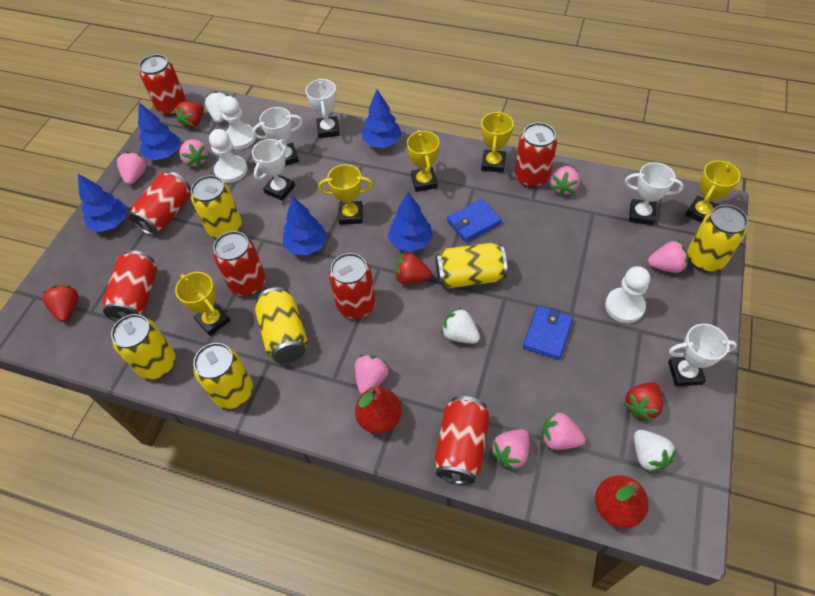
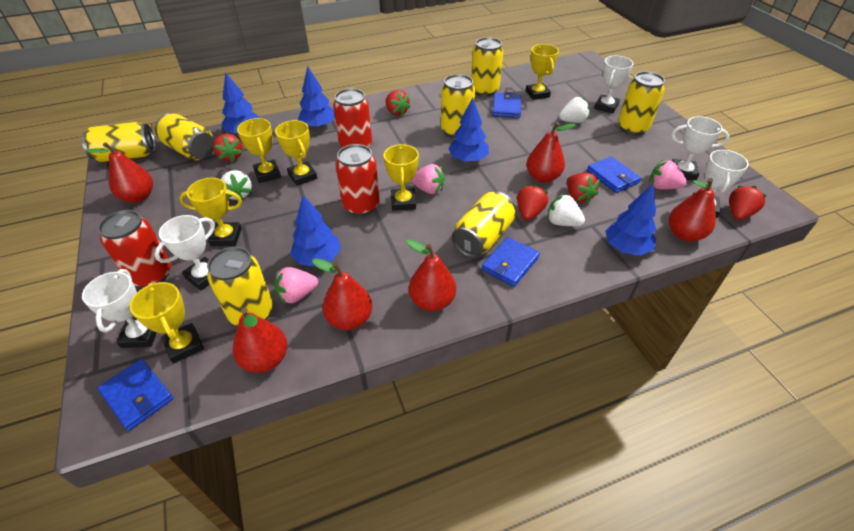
blue wallet: 2 -> 4
pink strawberry: 7 -> 3
red can: 7 -> 3
red pear: 2 -> 6
red strawberry: 4 -> 5
white pawn: 3 -> 0
yellow can: 6 -> 7
yellow trophy: 5 -> 6

